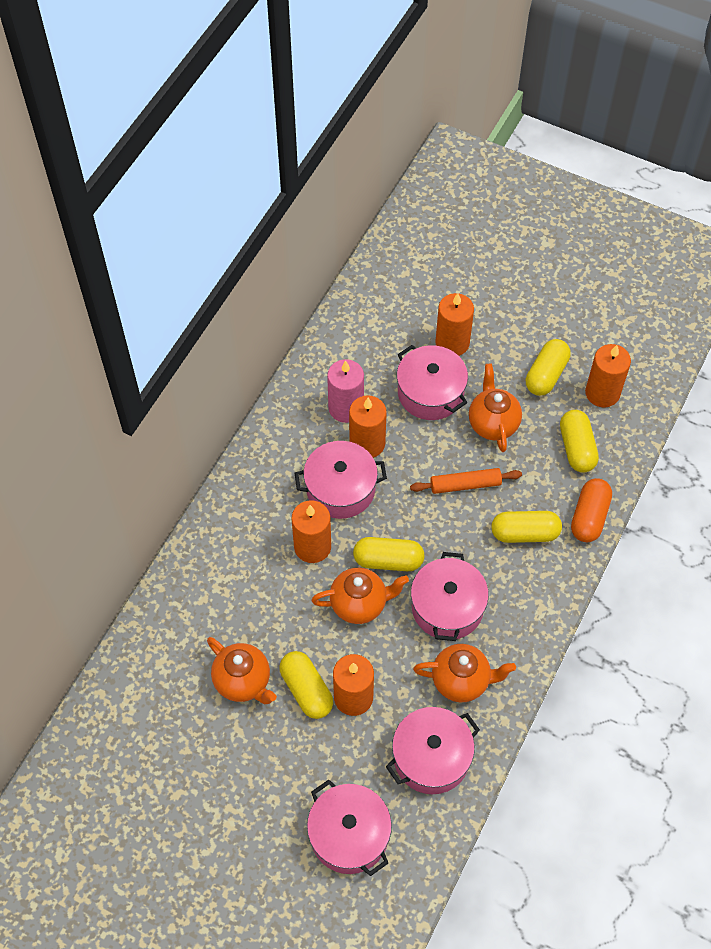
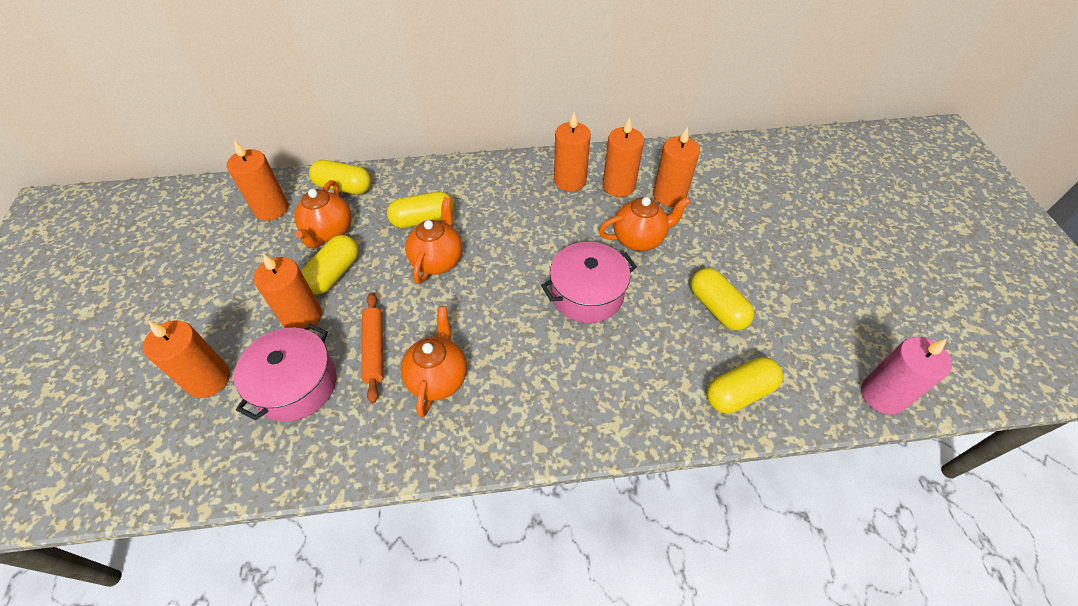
orange candle: 5 -> 6
orange capsule: 1 -> 0
pink pot: 5 -> 2

